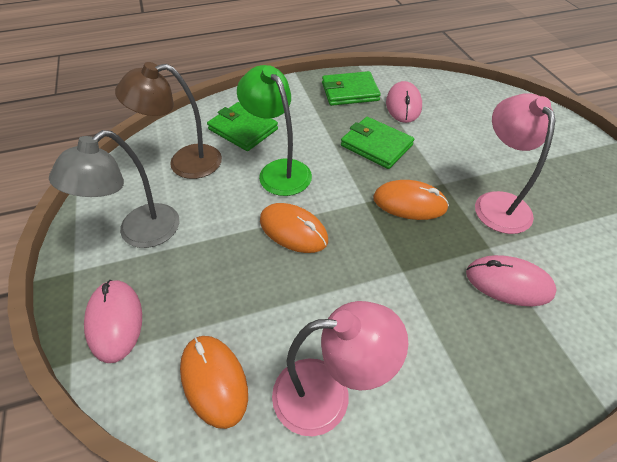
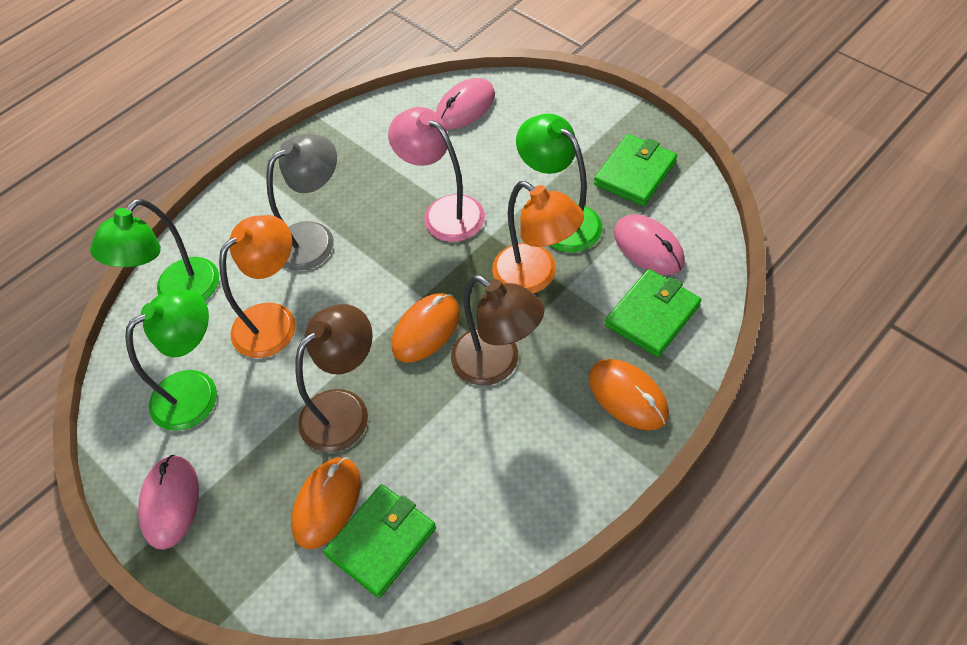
brown lamp: 1 -> 2
green lamp: 1 -> 3
orange lamp: 0 -> 2
pink lamp: 2 -> 1

